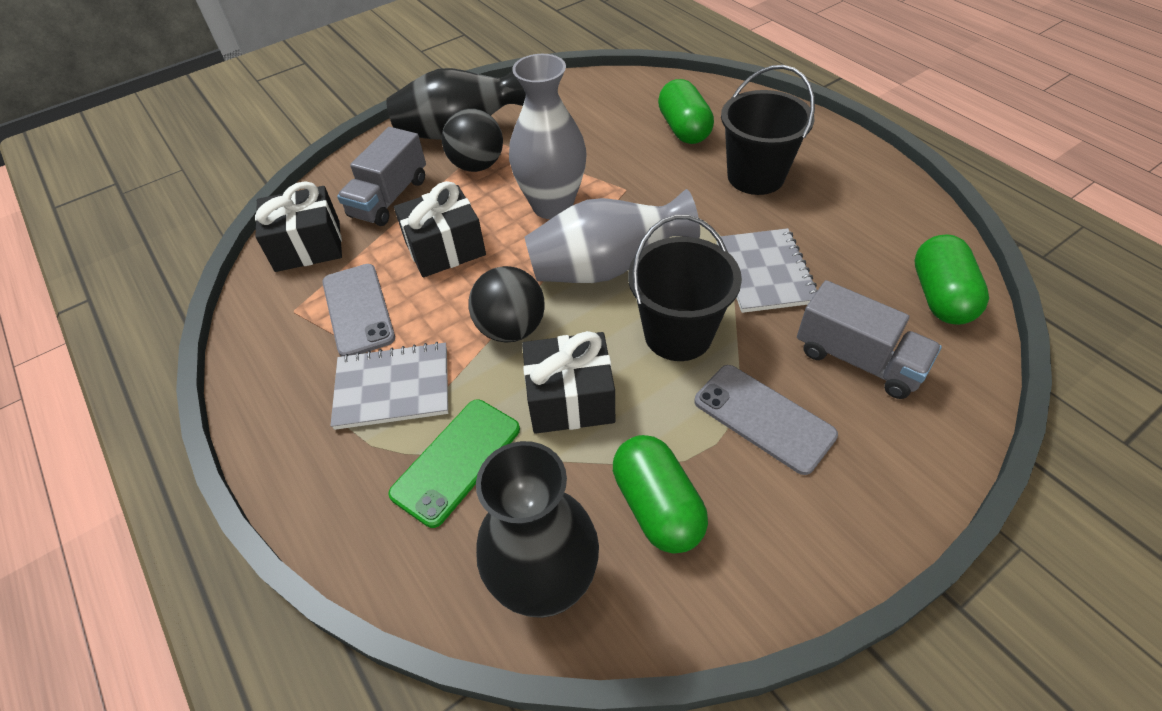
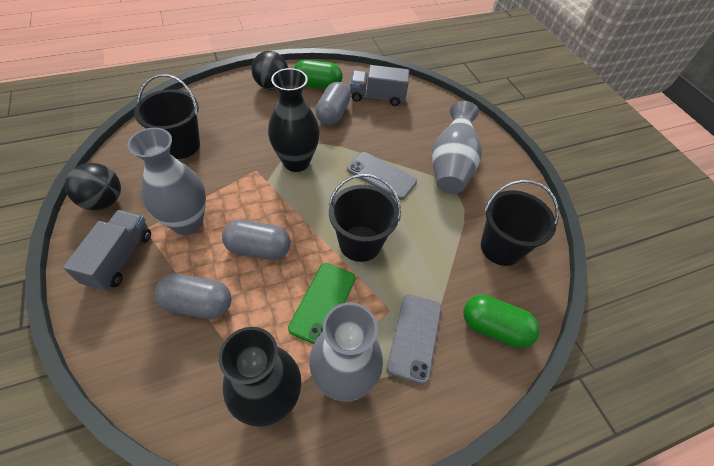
black bucket: 2 -> 3
black gift: 3 -> 0
green capsule: 3 -> 2
grey capsule: 0 -> 3
grey notebook: 2 -> 0
grey vase: 2 -> 3

